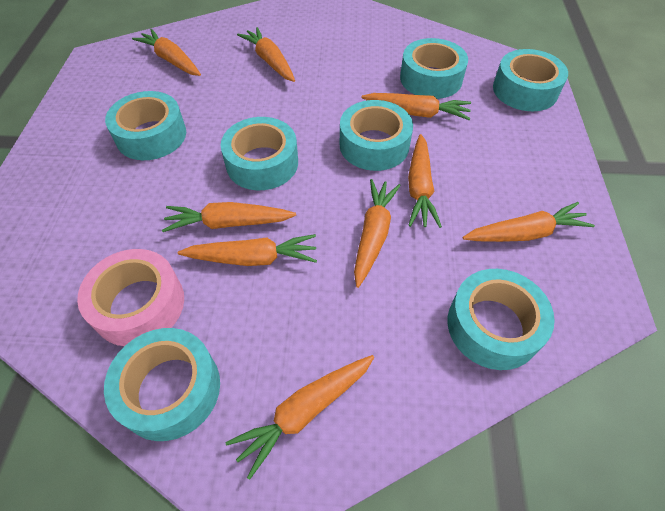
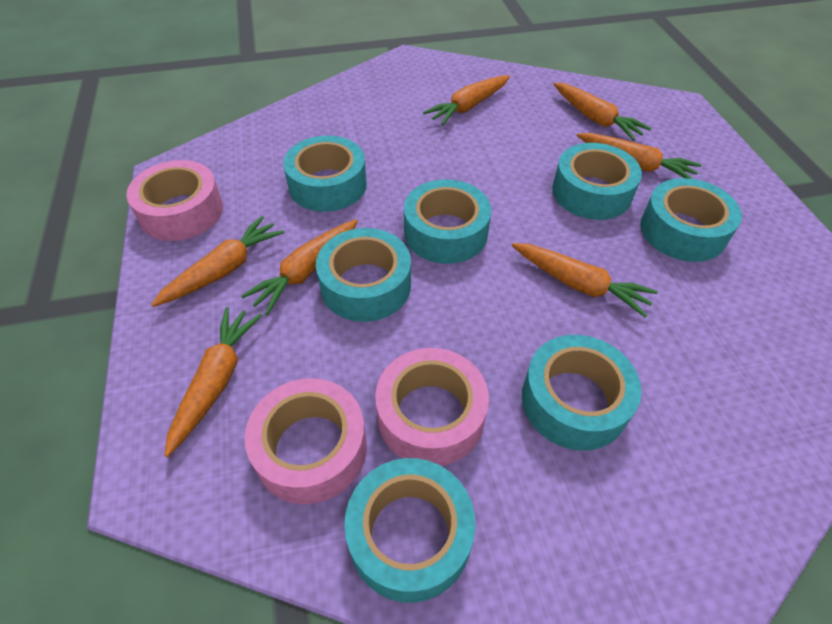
orange carrot: 9 -> 7
pink tape: 1 -> 3

